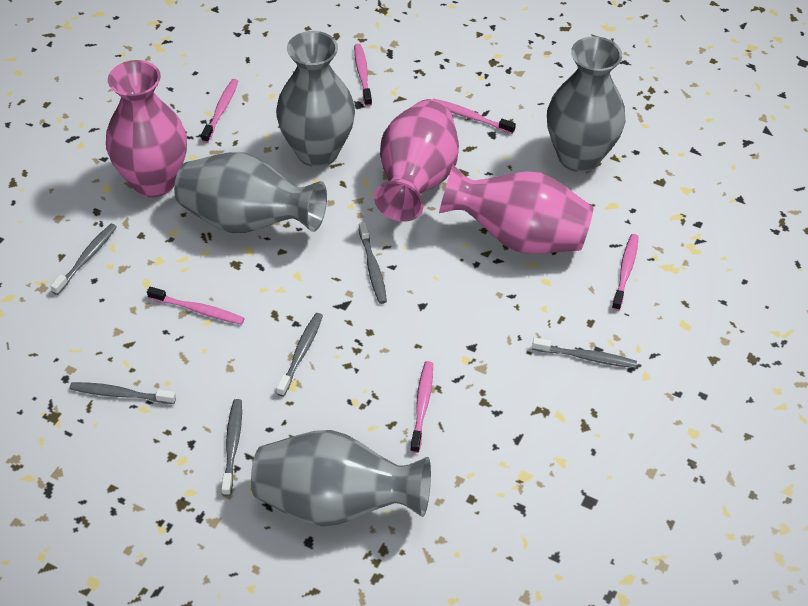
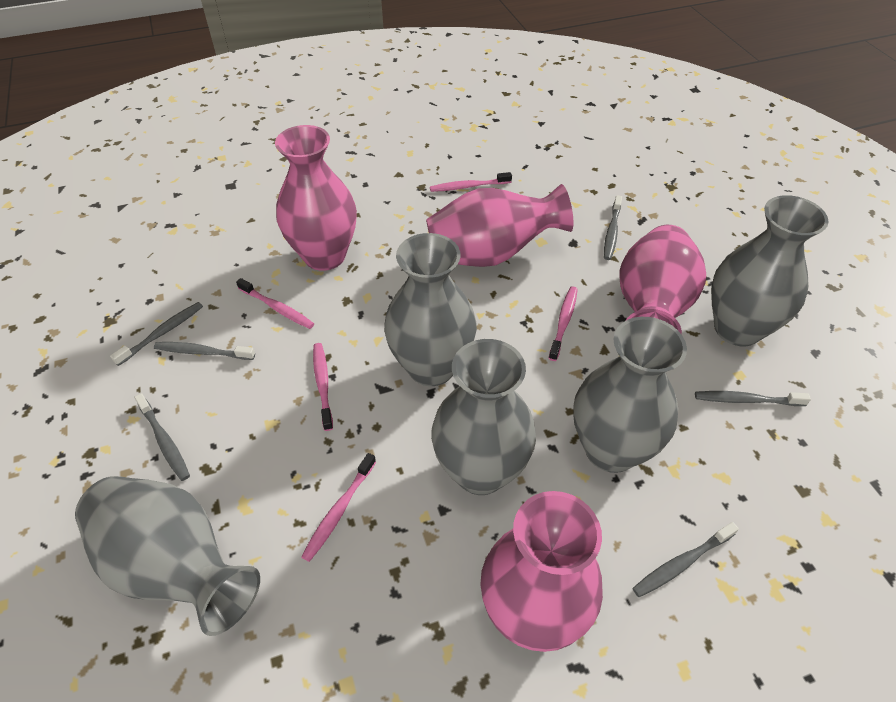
grey vase: 4 -> 5
pink toothbrush: 6 -> 5
pink vase: 3 -> 4

